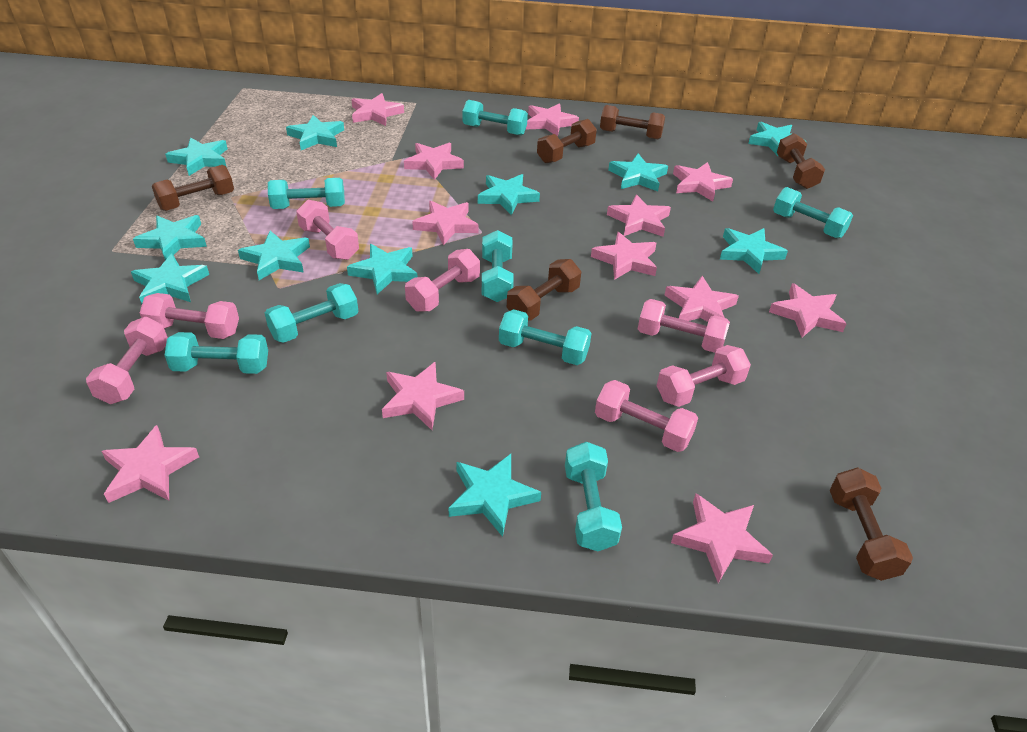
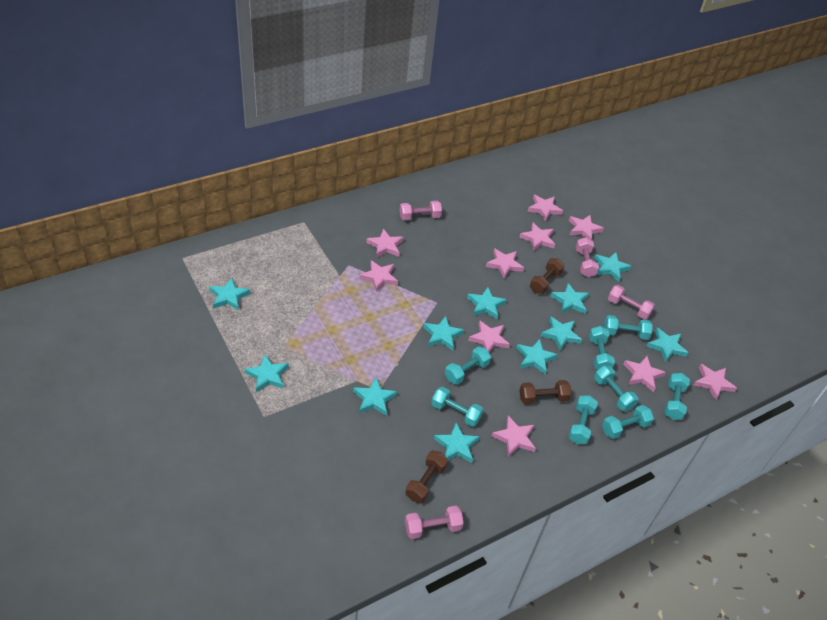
brown dumbbell: 6 -> 3
pink dumbbell: 7 -> 4
pink star: 12 -> 10

